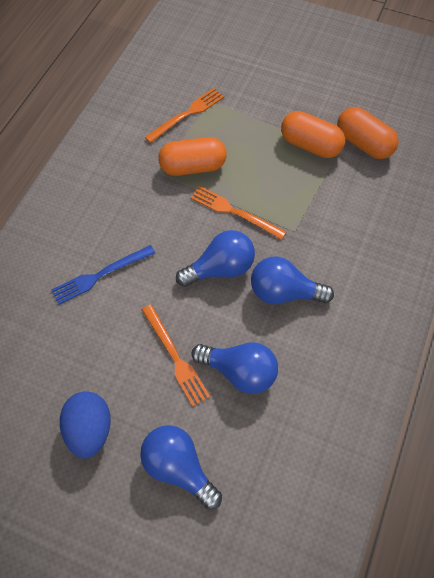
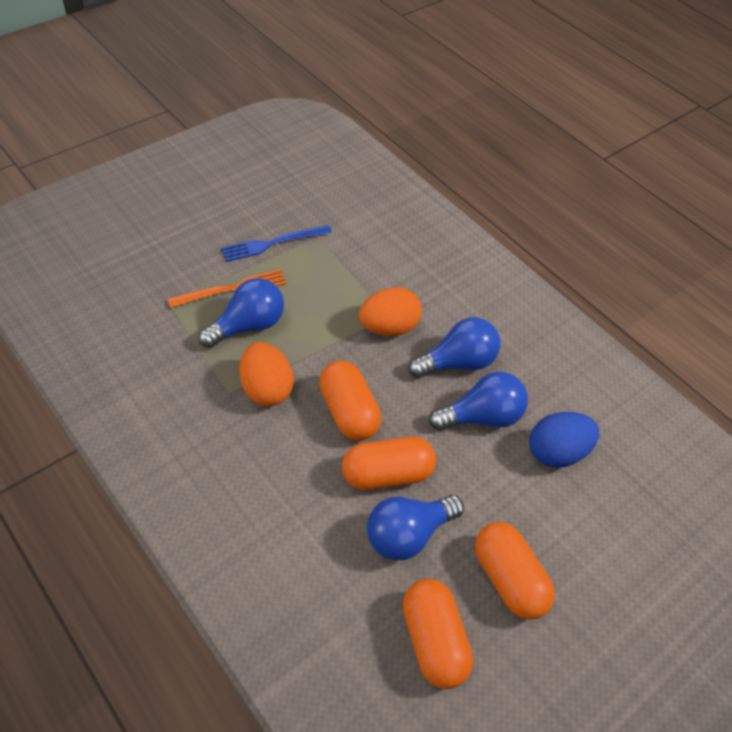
orange capsule: 3 -> 4
orange egg: 0 -> 2
orange fork: 3 -> 1

